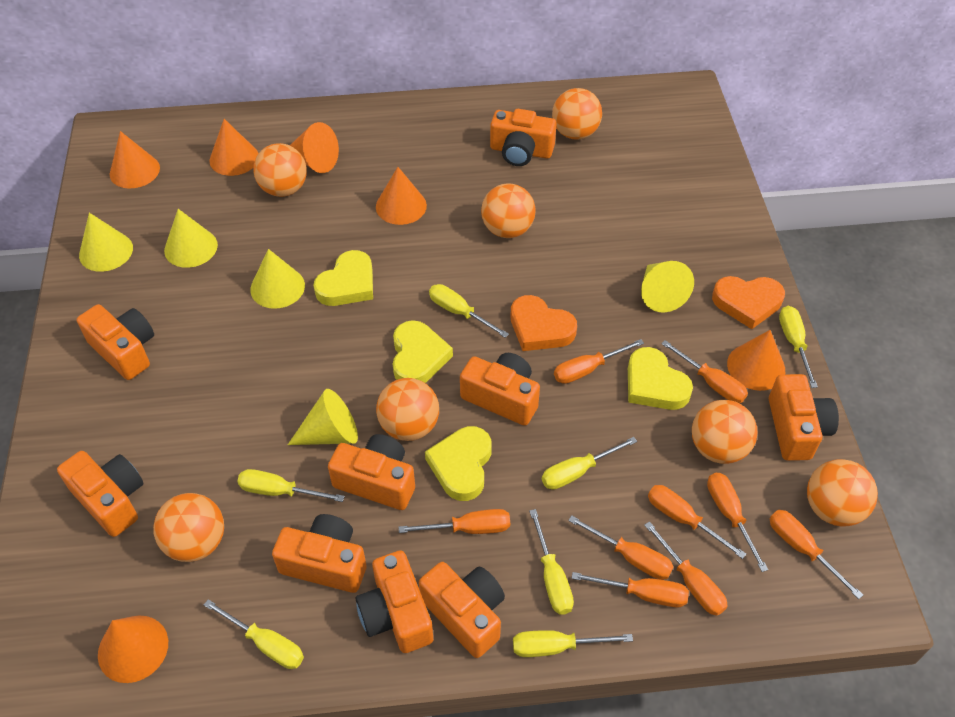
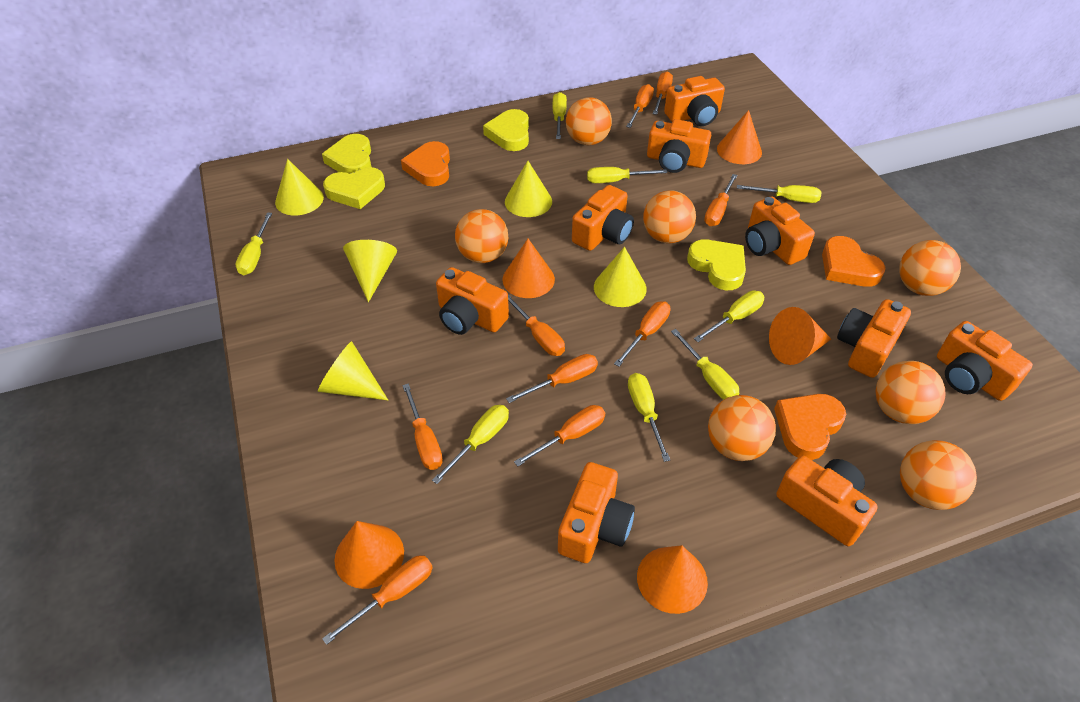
orange cone: 6 -> 5
orange heart: 2 -> 3
yellow screwdriver: 7 -> 8

